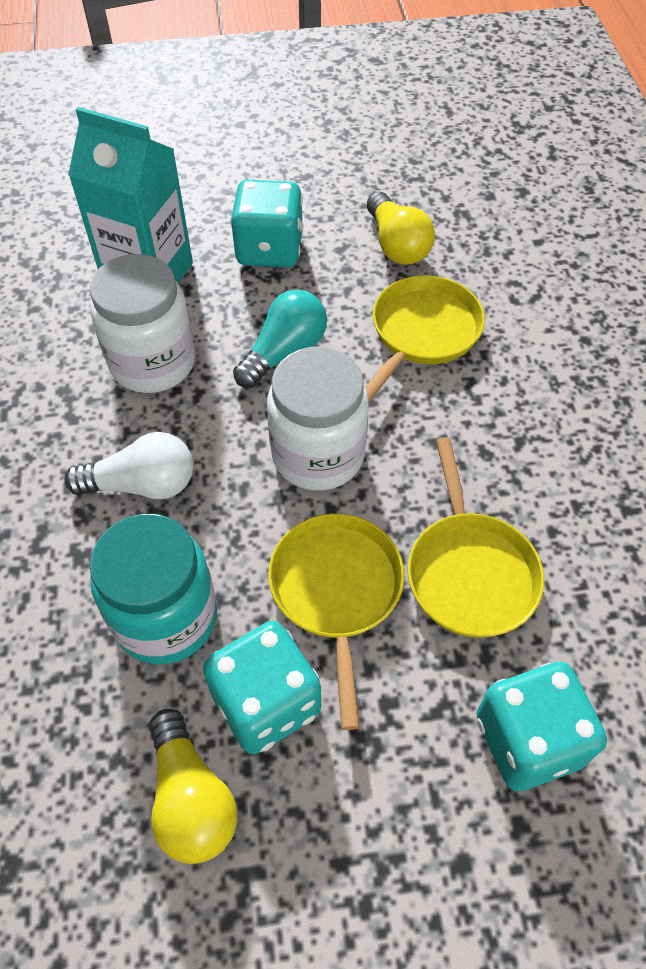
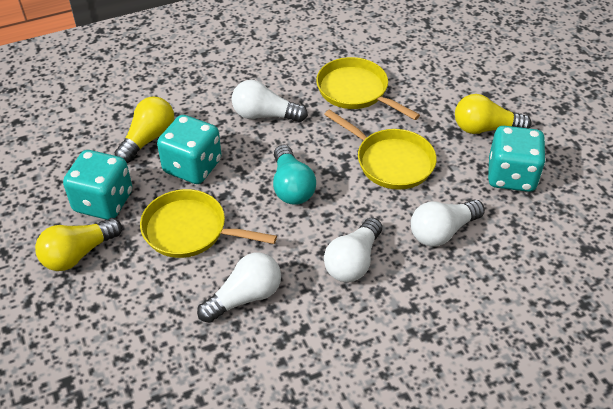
turquoise carton: 1 -> 0
turquoise jar: 1 -> 0
white jar: 2 -> 0
white light bulb: 1 -> 4
yellow light bulb: 2 -> 3

